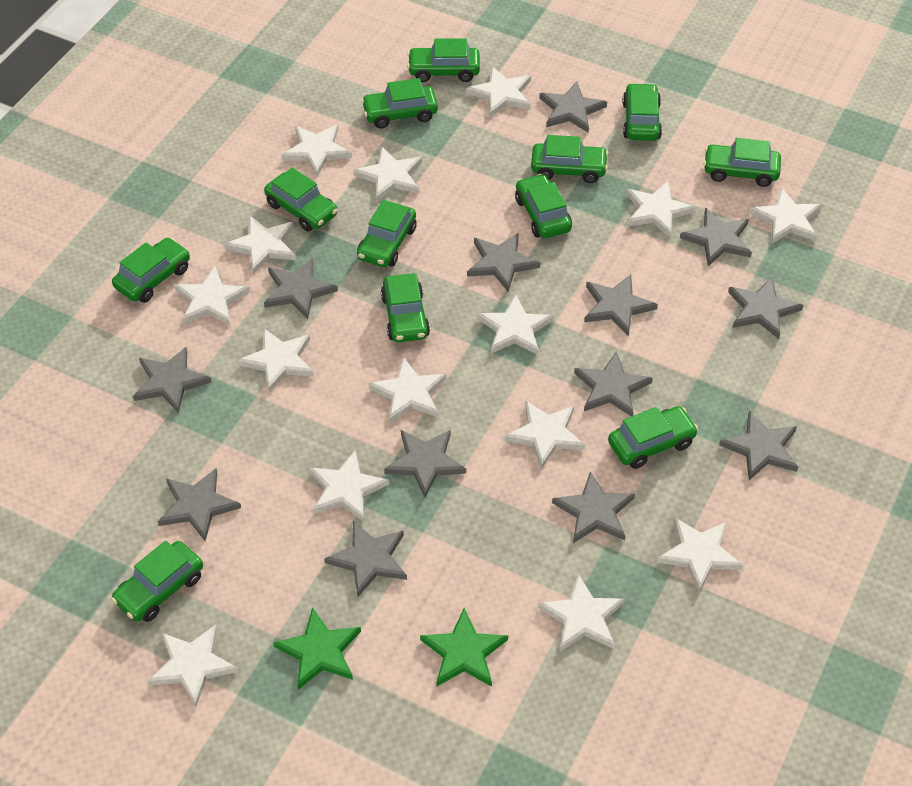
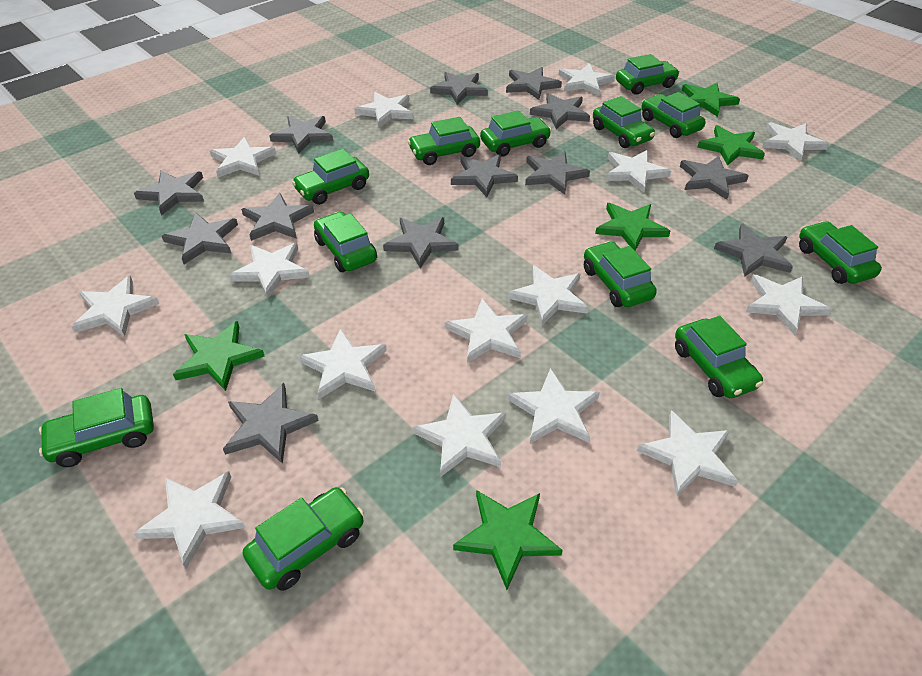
green star: 2 -> 5

